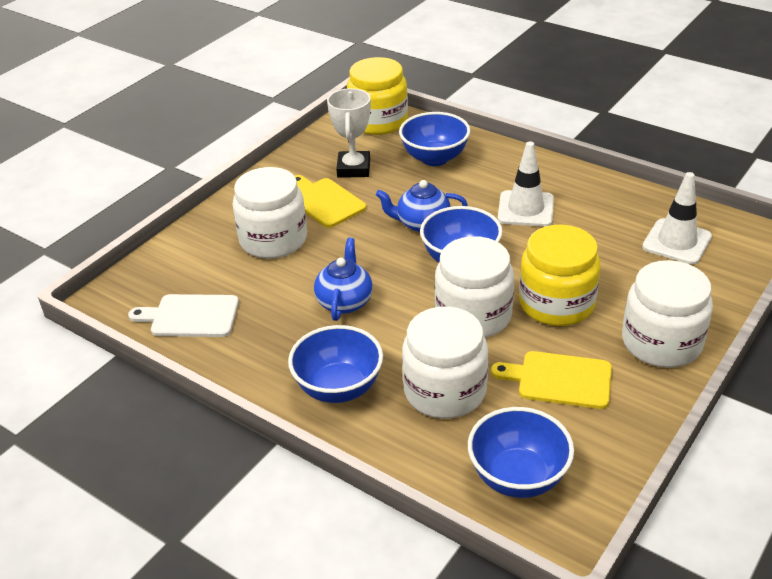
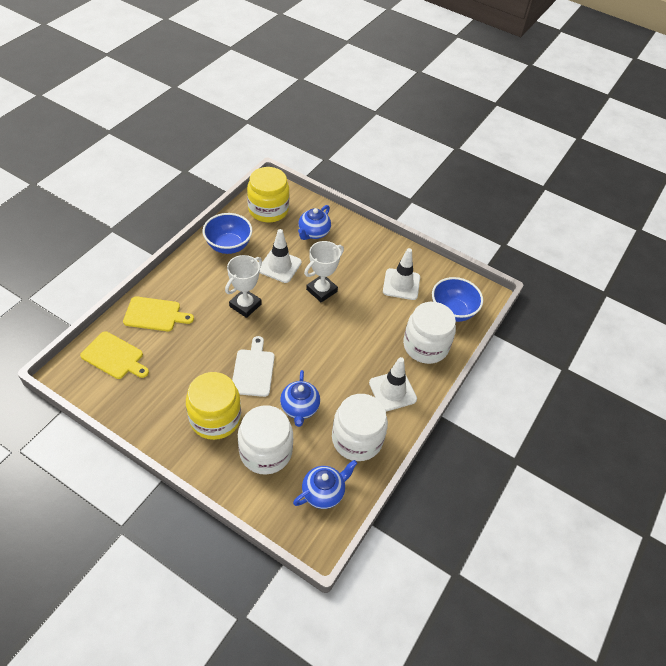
blue bowl: 4 -> 2
blue teapot: 2 -> 3
white jar: 4 -> 3
white traffic cone: 2 -> 3
white trophy: 1 -> 2

